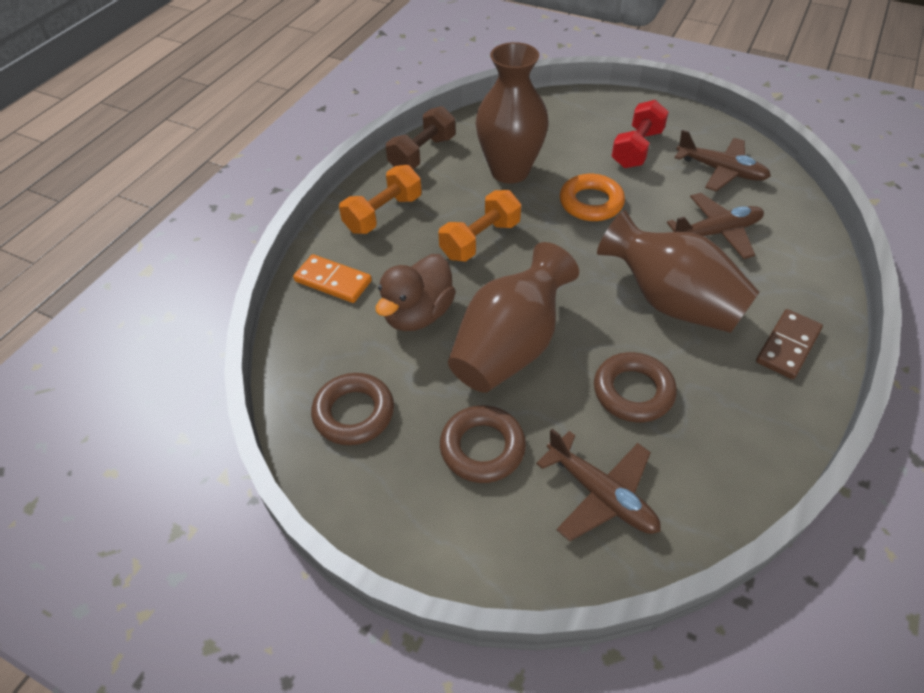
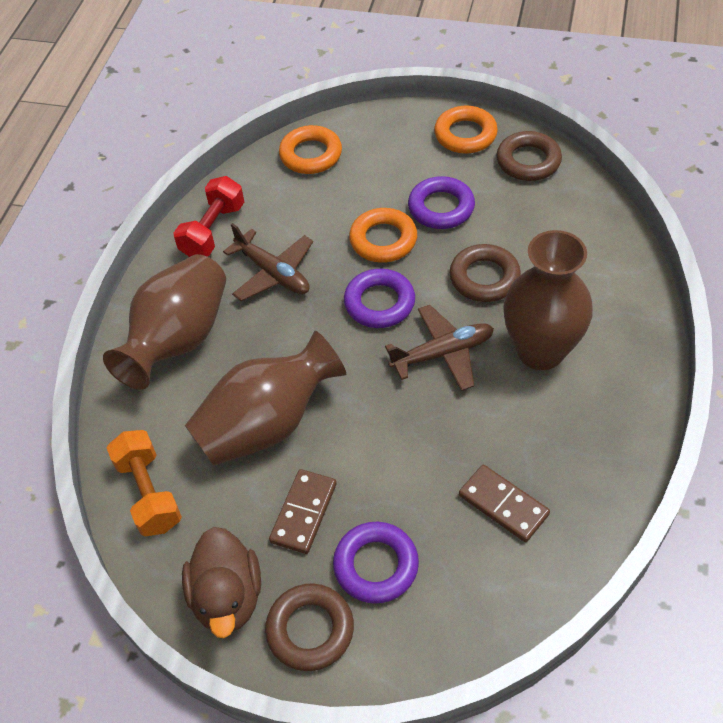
brown domino: 1 -> 2
brown dumbbell: 1 -> 0
brown plane: 3 -> 2
orange domino: 1 -> 0
orange dumbbell: 2 -> 1
orange ring: 1 -> 3
purple ring: 0 -> 3

